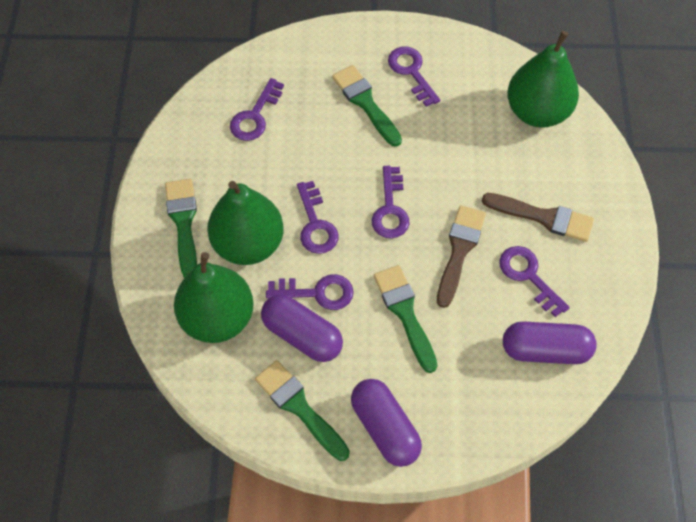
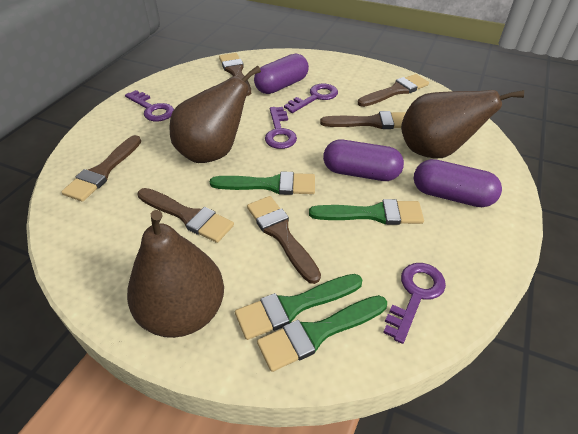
brown brush: 2 -> 6
brown pear: 0 -> 3
green pear: 3 -> 0
purple key: 6 -> 4

